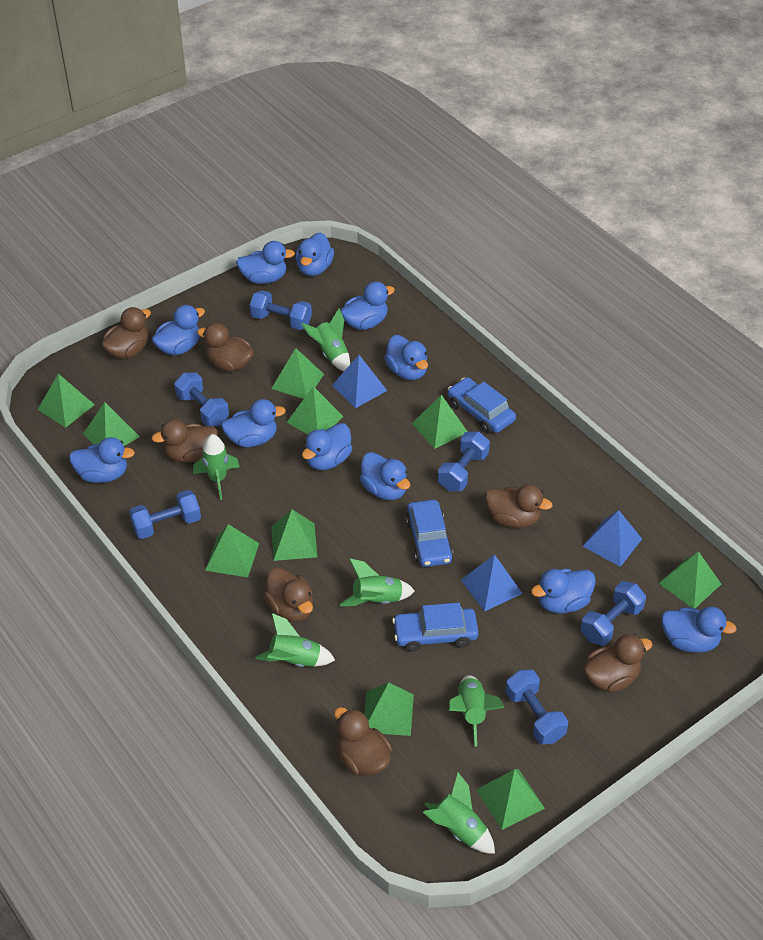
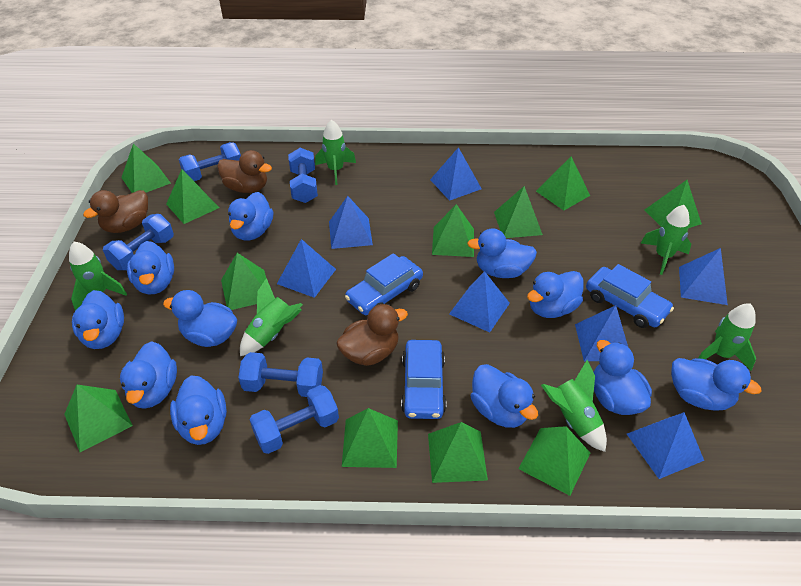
blue dumbbell: 6 -> 5
blue pyramid: 3 -> 7
brown duck: 7 -> 3
green pyramid: 10 -> 11

